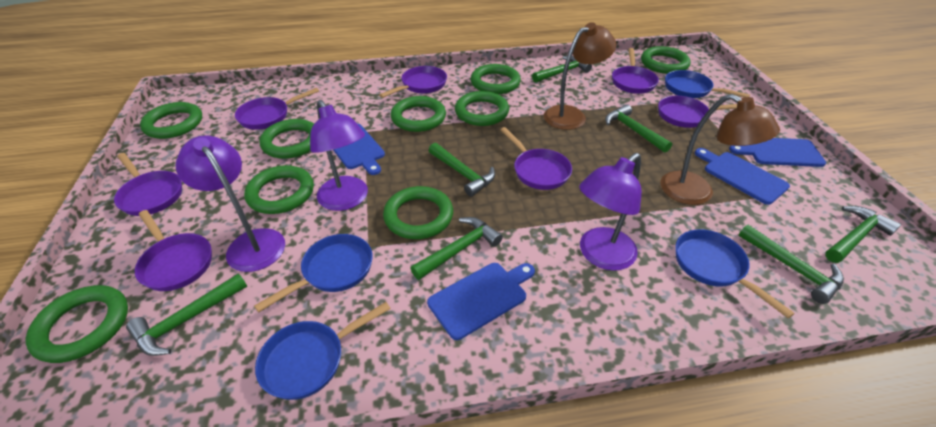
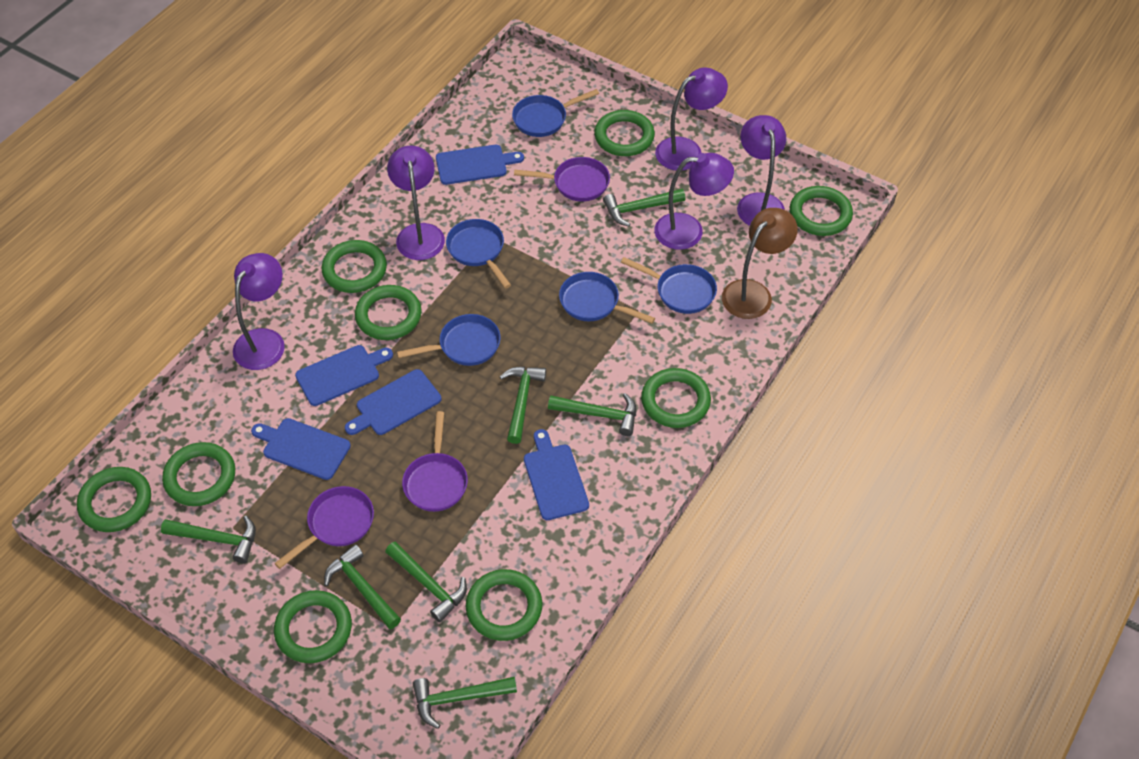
blue cutting board: 4 -> 5
blue pan: 4 -> 5
brown lamp: 2 -> 1
purple lamp: 3 -> 5
purple pan: 7 -> 3

